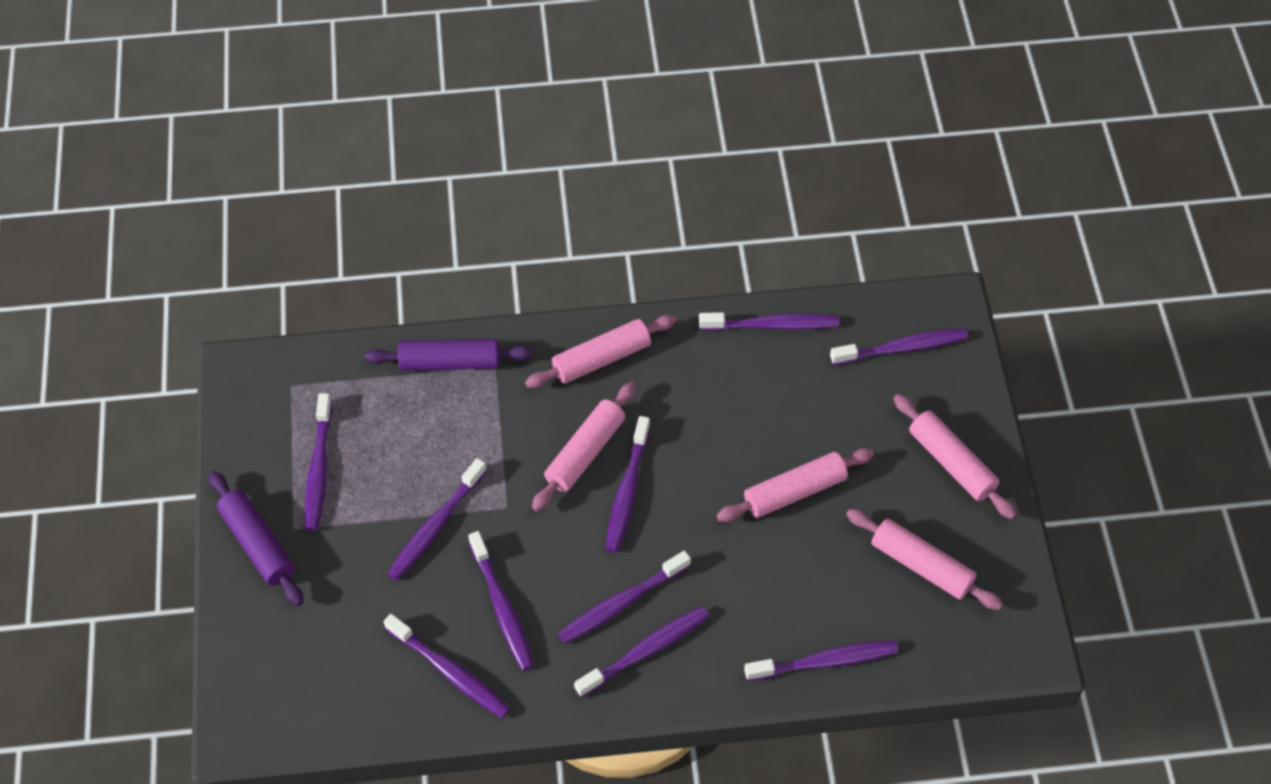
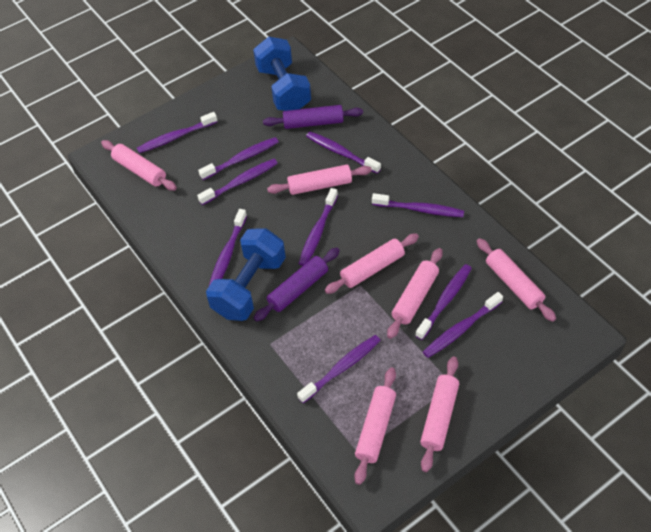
blue dumbbell: 0 -> 2
pink rolling pin: 5 -> 7

